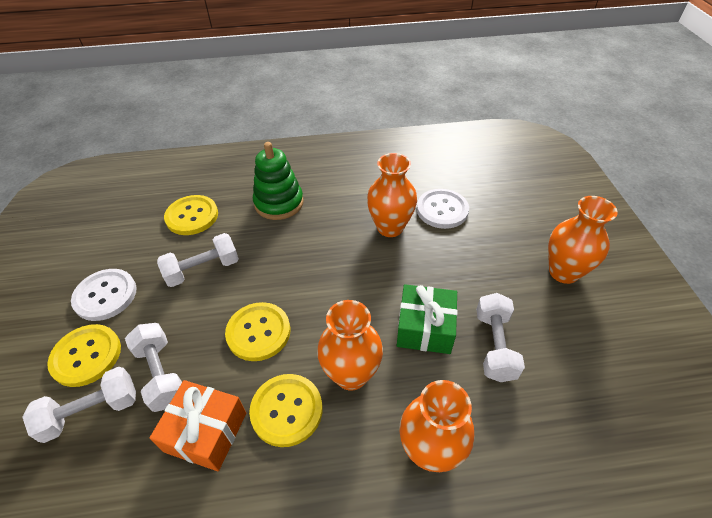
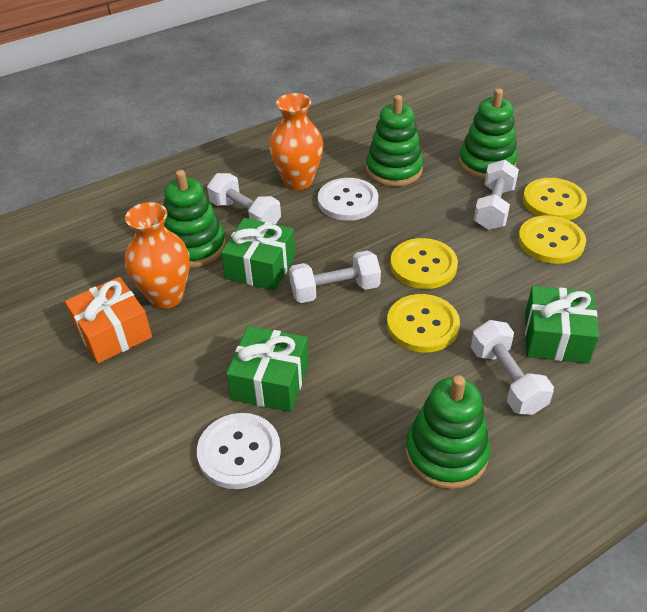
green gift: 1 -> 3
green stacking toy: 1 -> 4
orange vase: 4 -> 2

